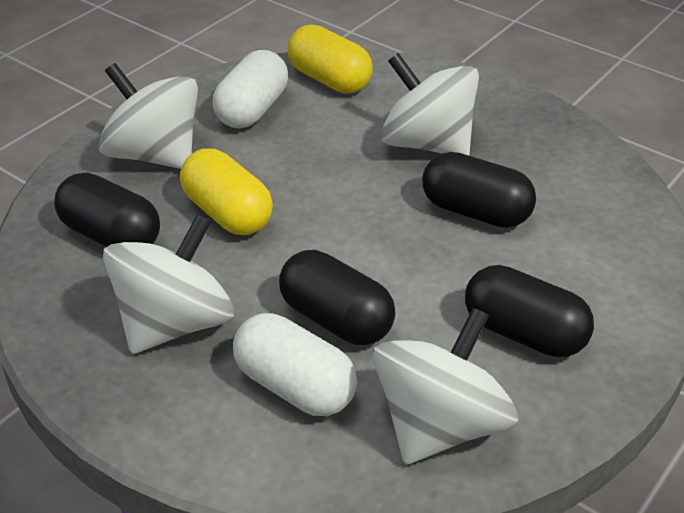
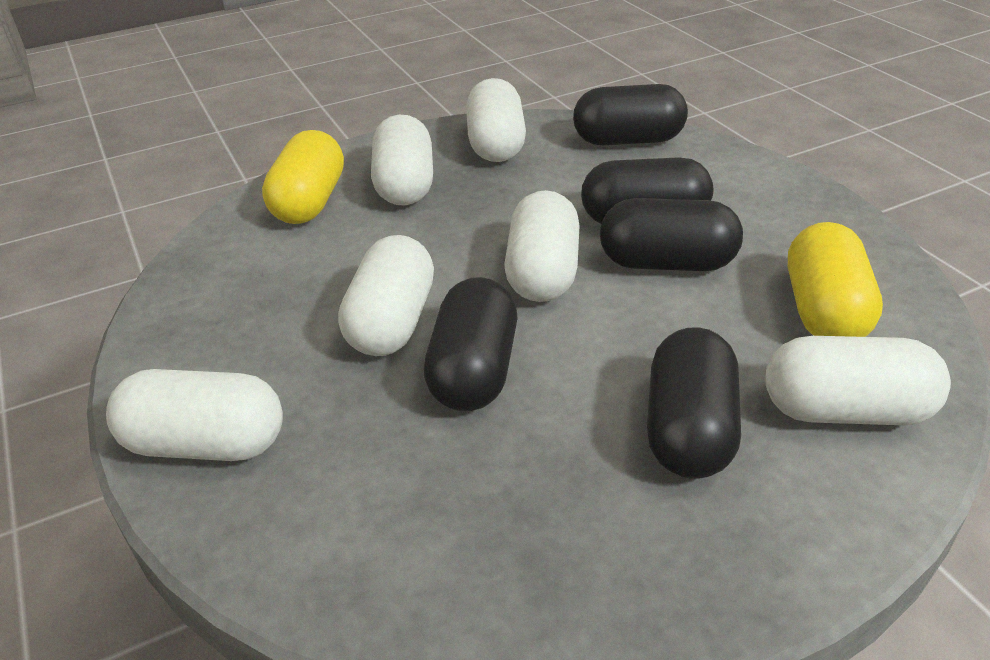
black capsule: 4 -> 5
white capsule: 2 -> 6
white spinning top: 4 -> 0

